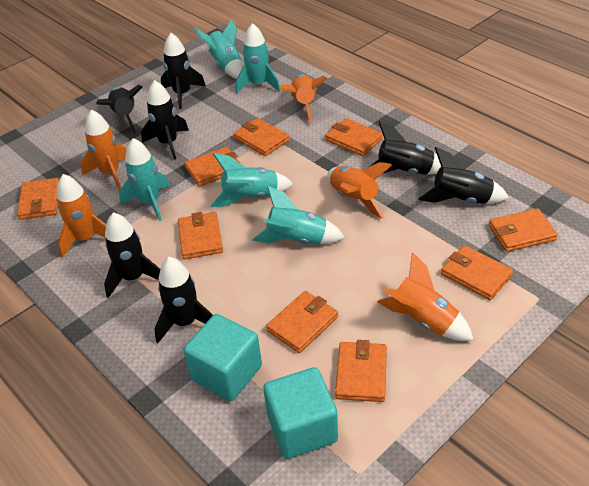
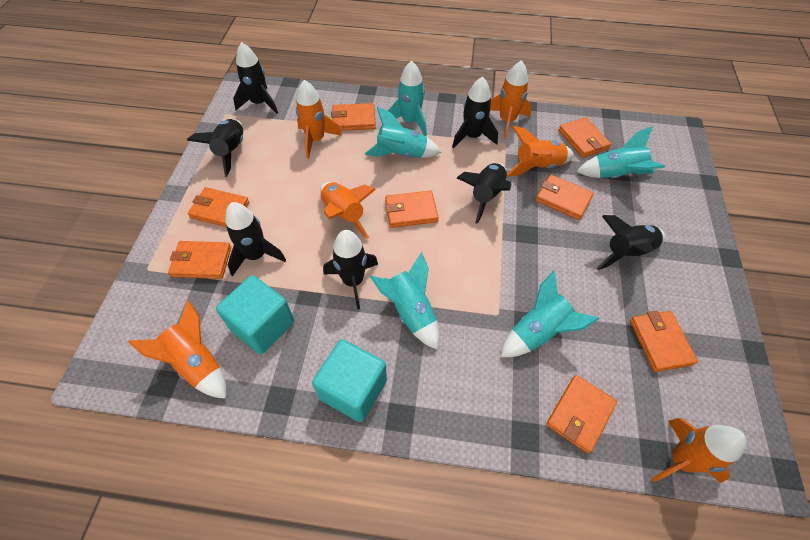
orange rocket: 5 -> 6
orange wallet: 9 -> 8

